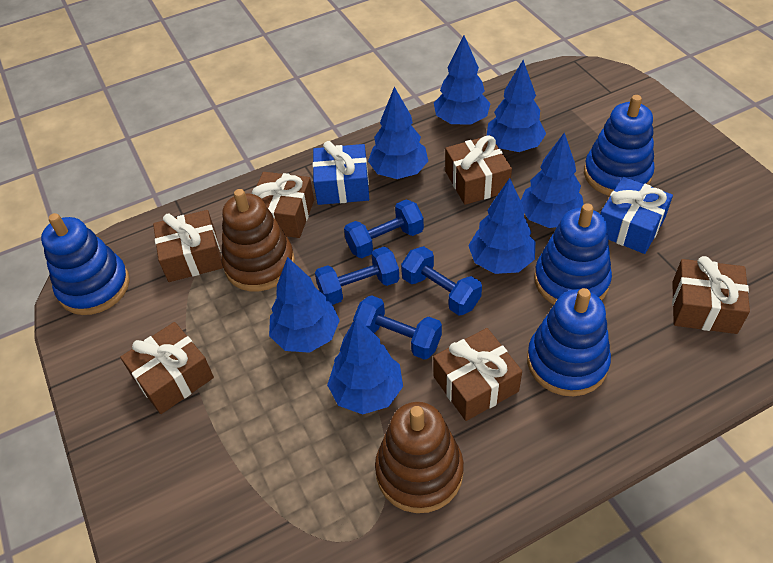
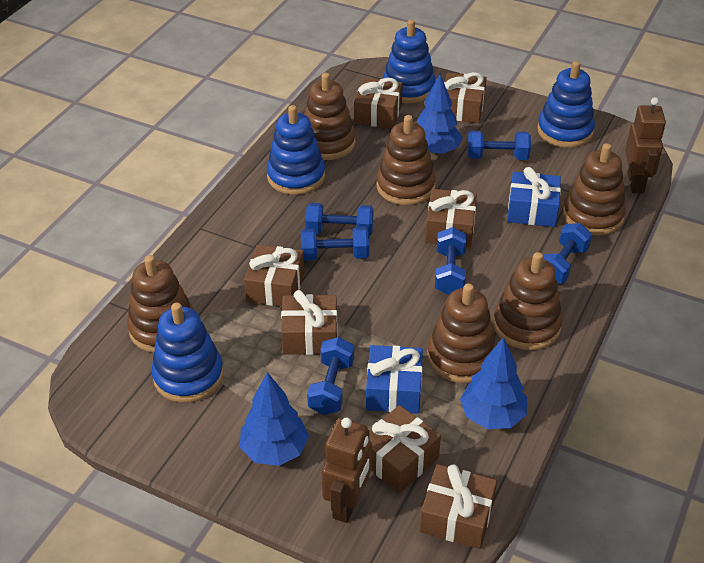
blue dumbbell: 4 -> 6
blue tree: 7 -> 3
brown gift: 6 -> 7
brown robot: 0 -> 2
brown stacking toy: 2 -> 6

